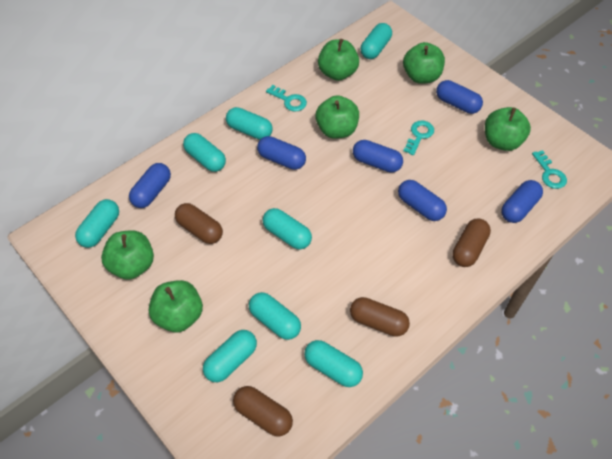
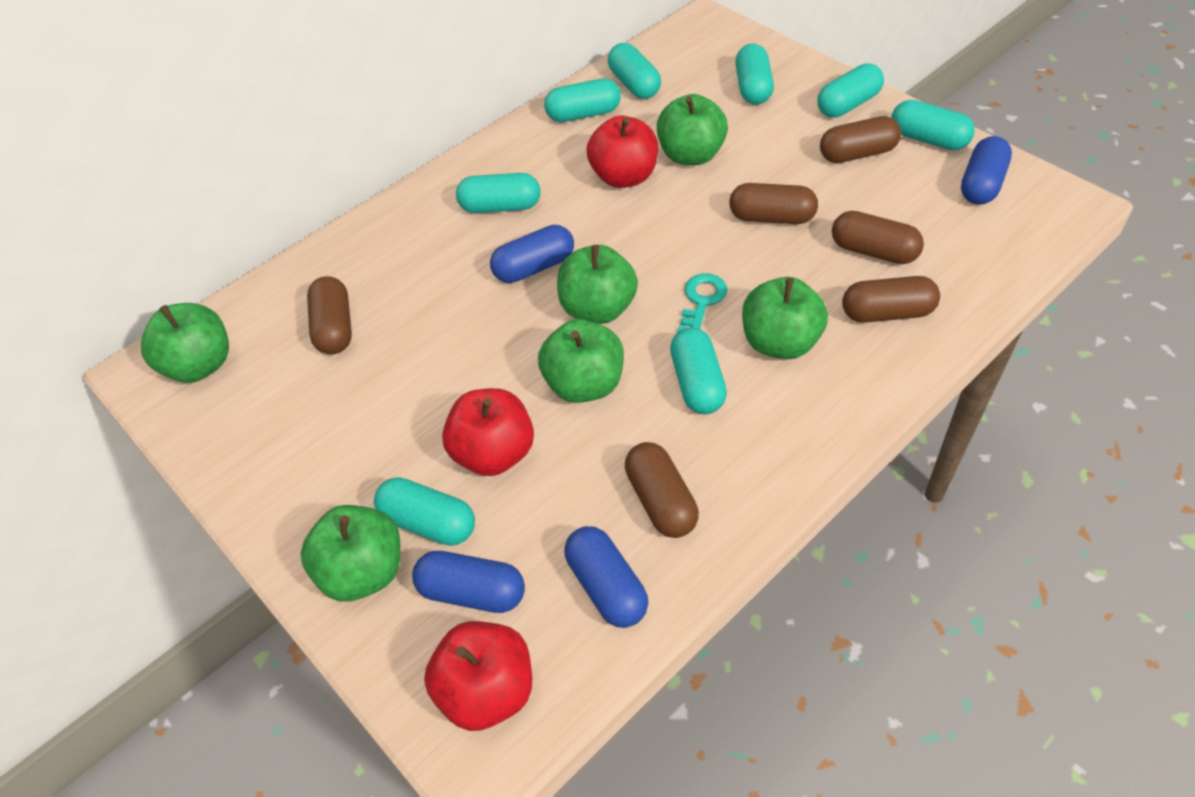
blue capsule: 6 -> 4
brown capsule: 4 -> 6
red apple: 0 -> 3
turquoise key: 3 -> 1

